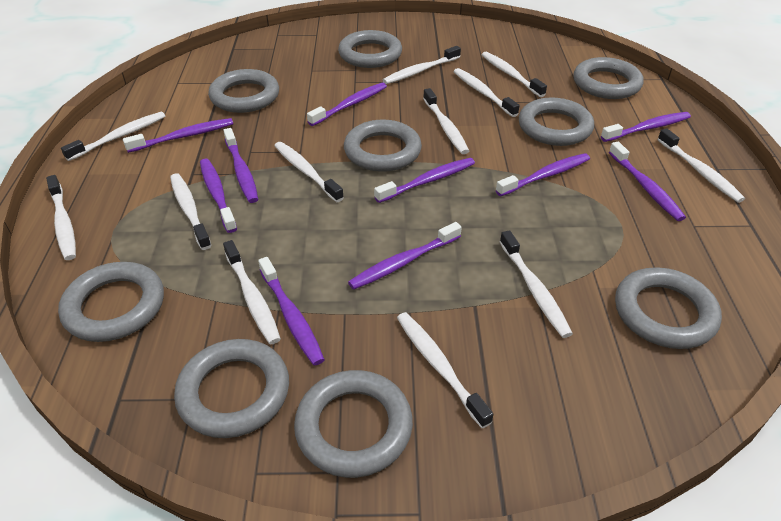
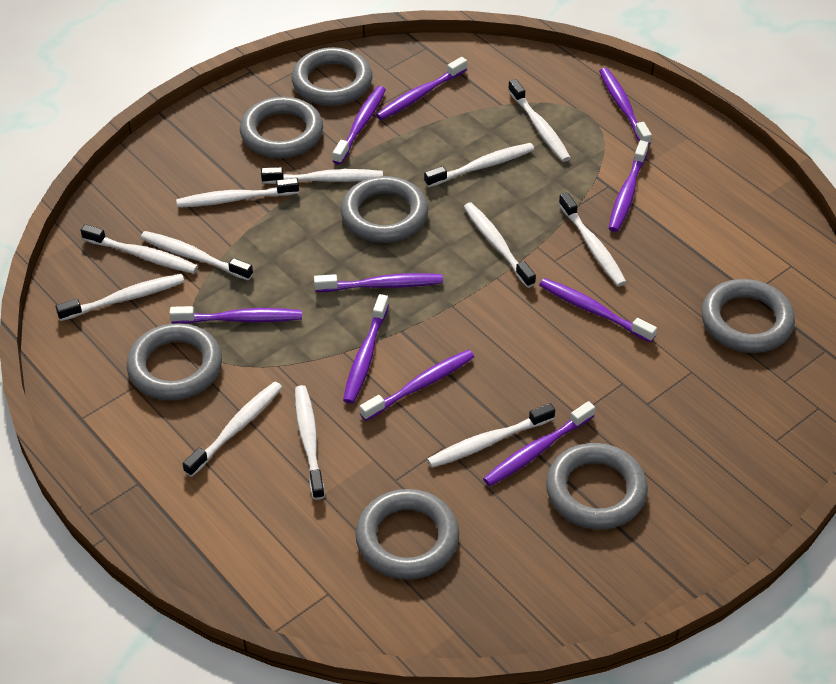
grey ring: 9 -> 7

